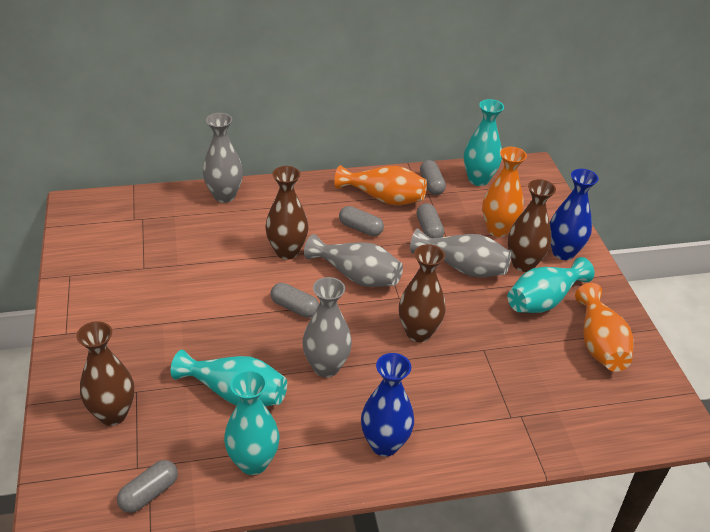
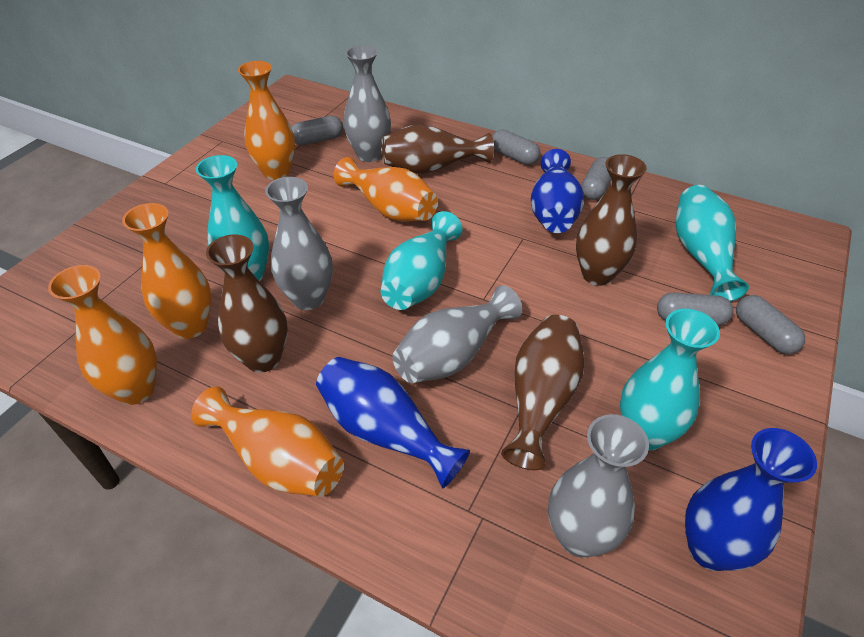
blue vase: 2 -> 3
orange vase: 3 -> 5

